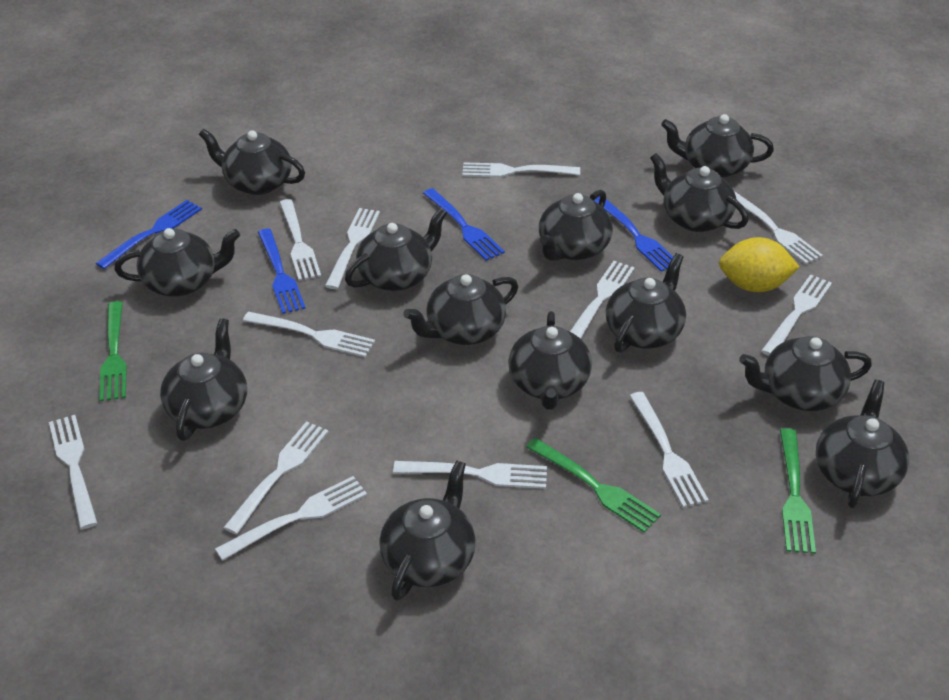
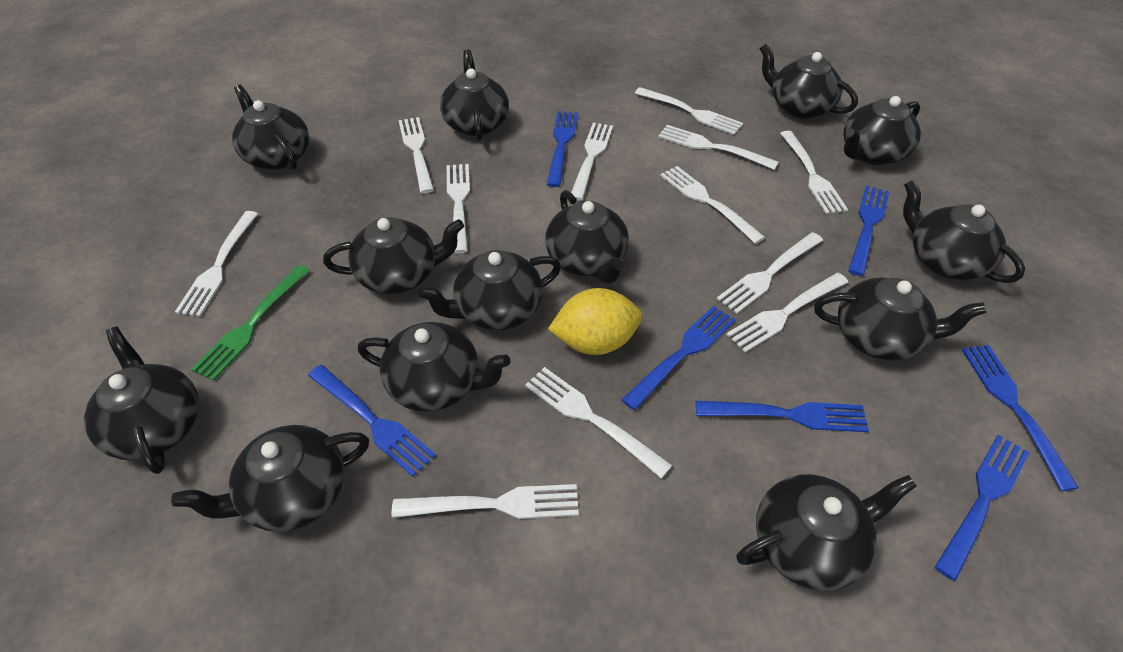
blue fork: 4 -> 7
green fork: 3 -> 1

